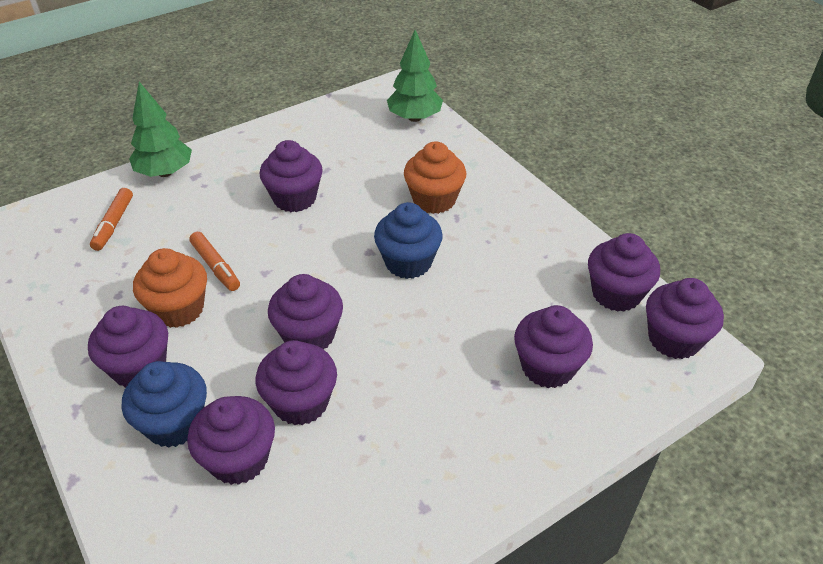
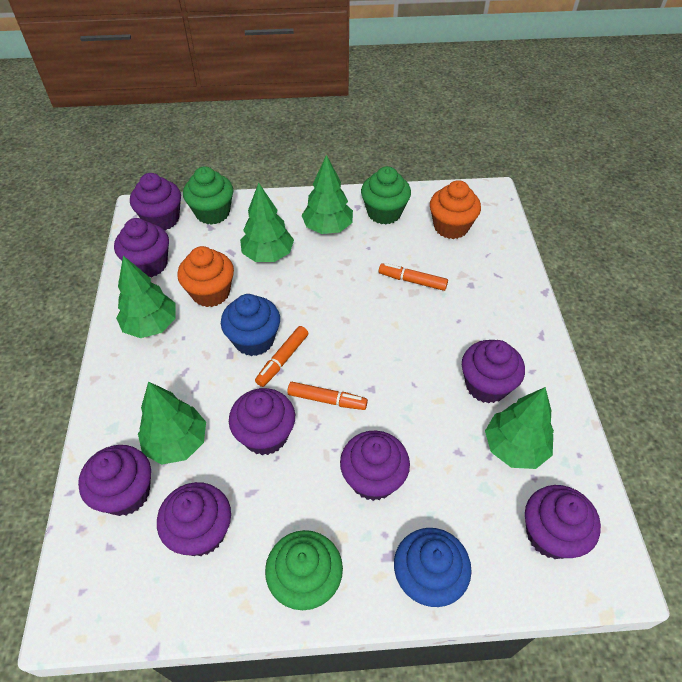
green cupcake: 0 -> 3
green tree: 2 -> 5
orange marker: 2 -> 3

